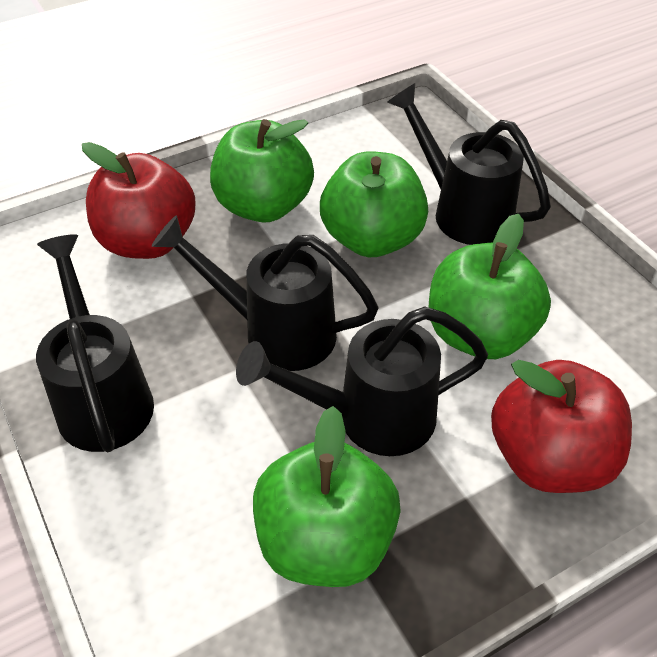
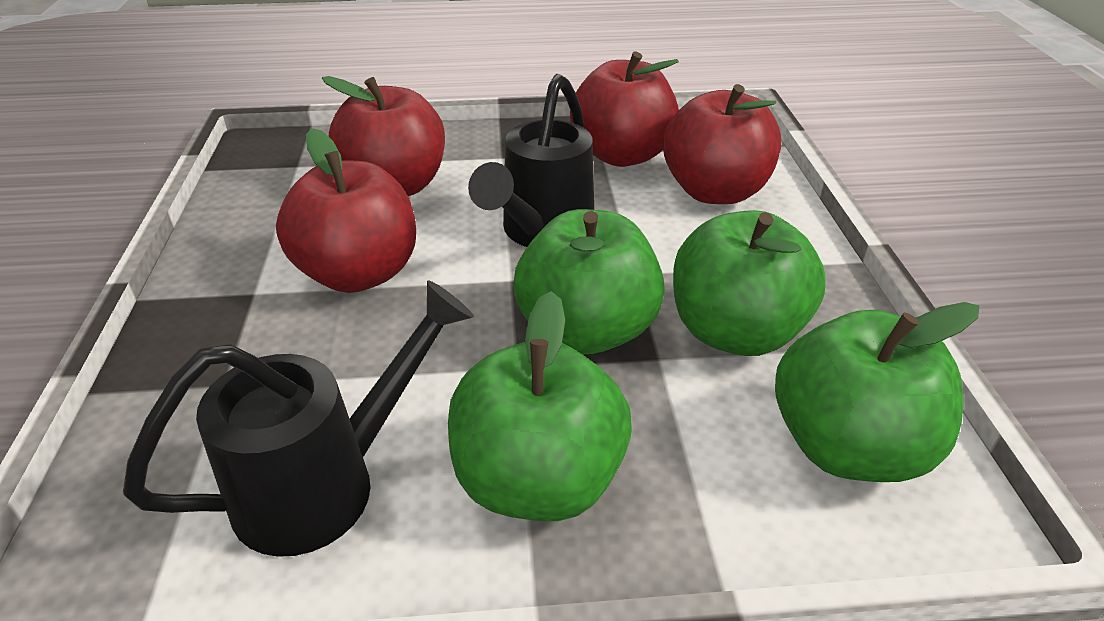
black watering can: 4 -> 2
red apple: 2 -> 4

